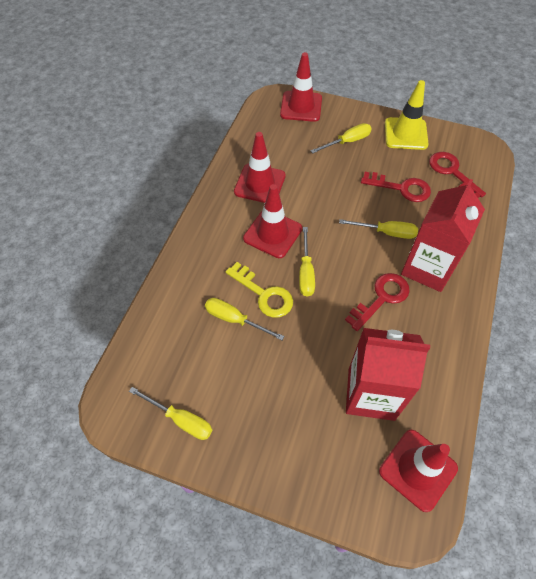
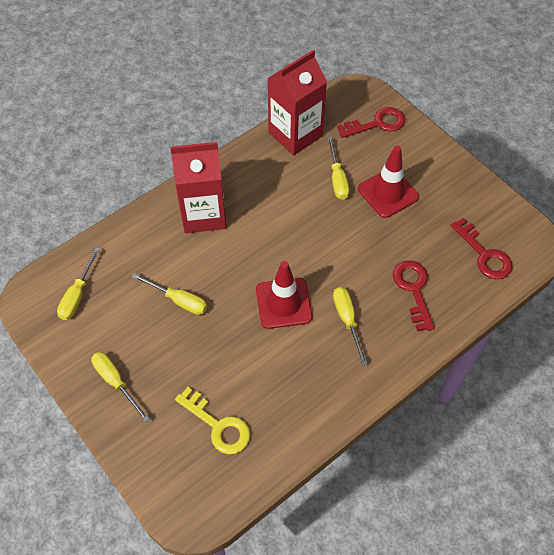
red traffic cone: 4 -> 2
yellow traffic cone: 1 -> 0

